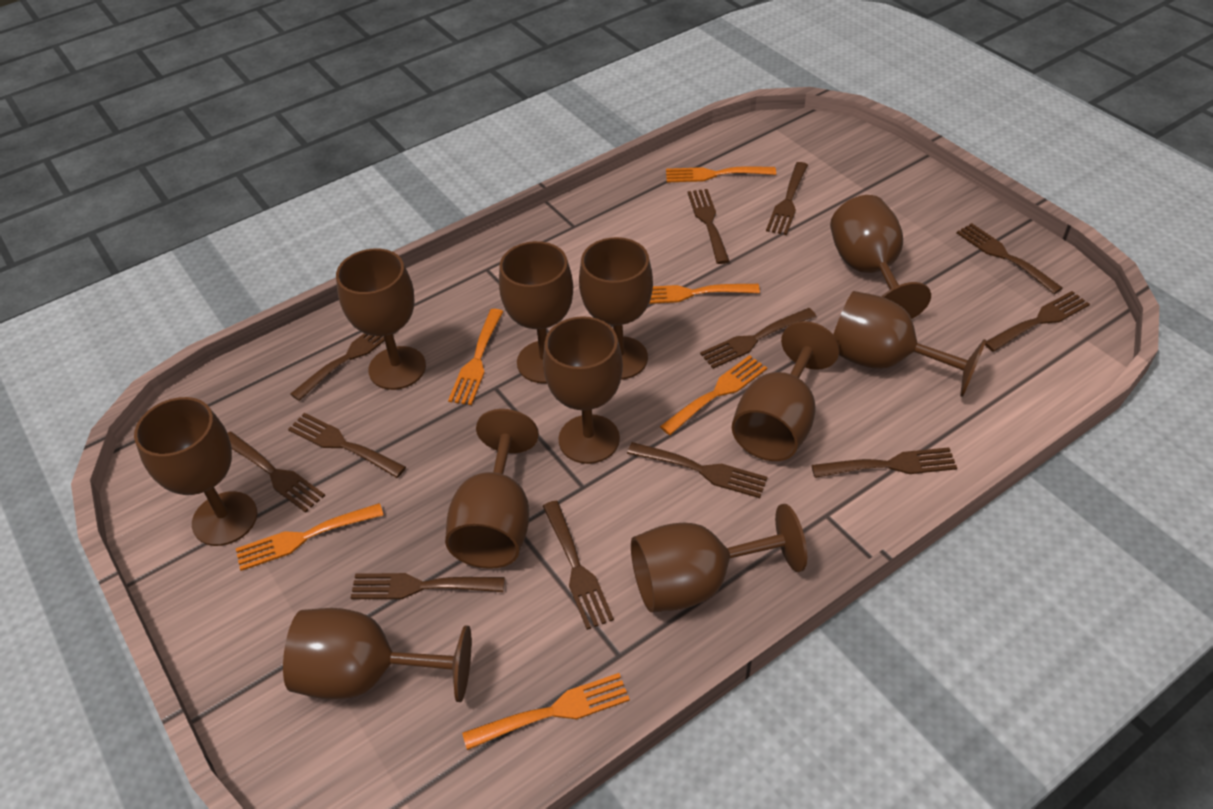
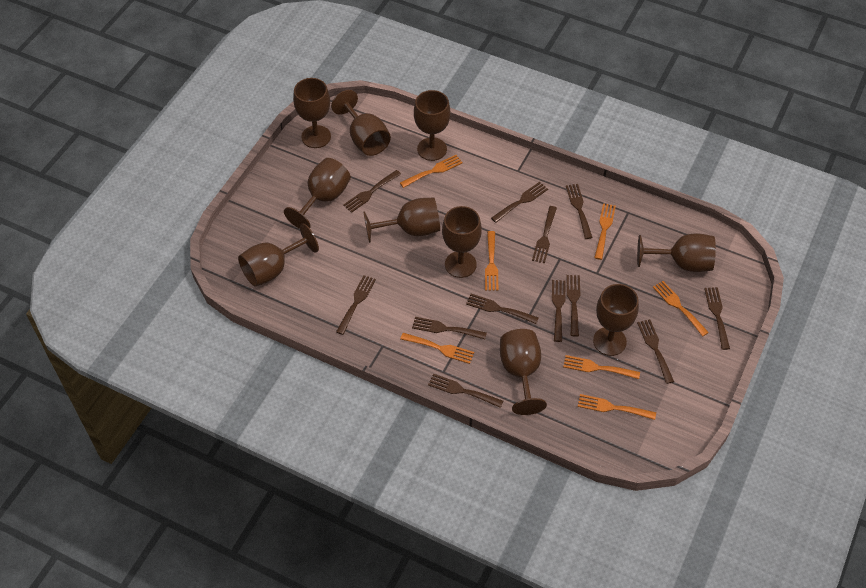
brown goblet: 11 -> 10
orange fork: 6 -> 7

